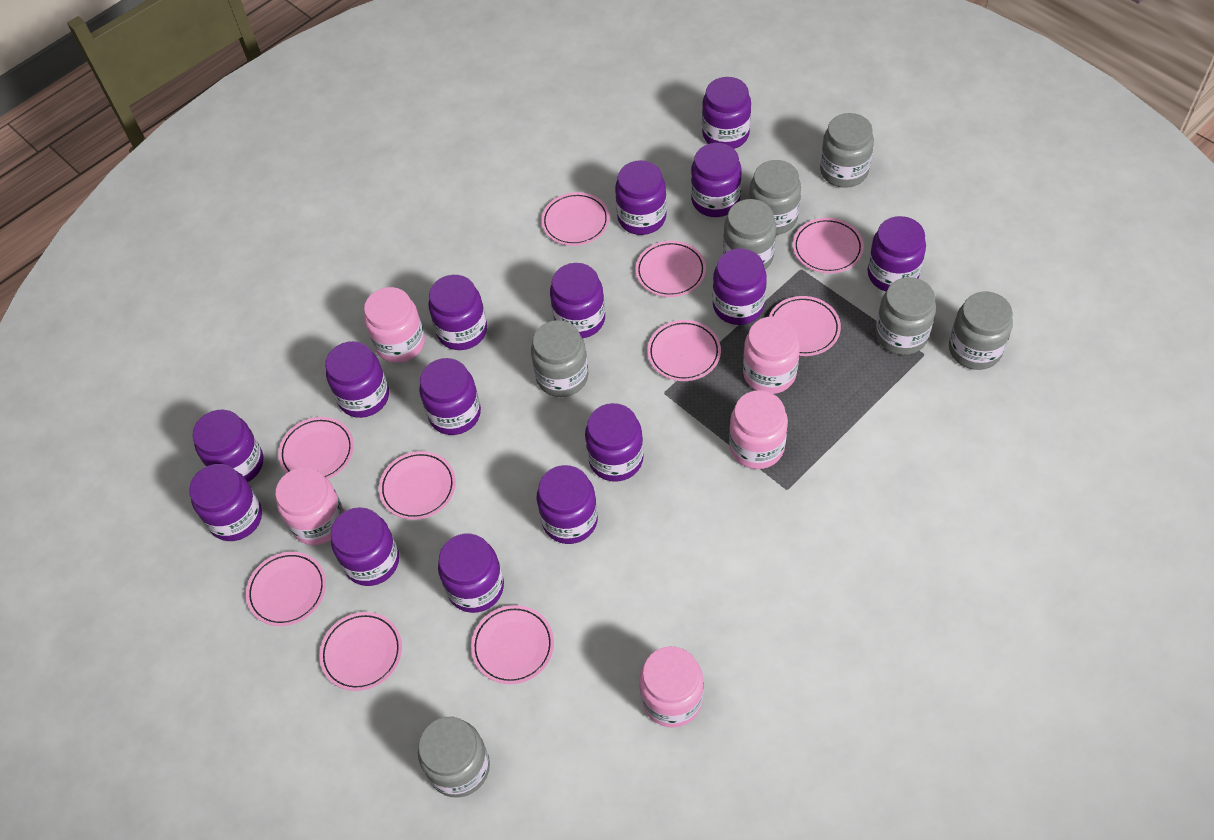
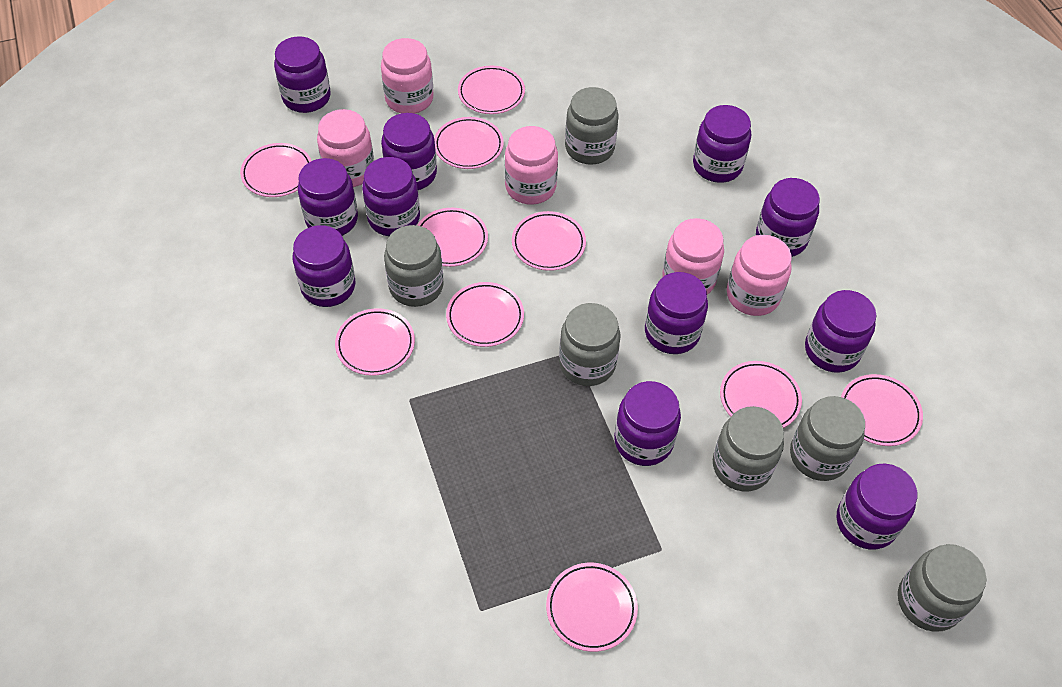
grey jar: 7 -> 6
purple jar: 15 -> 11

